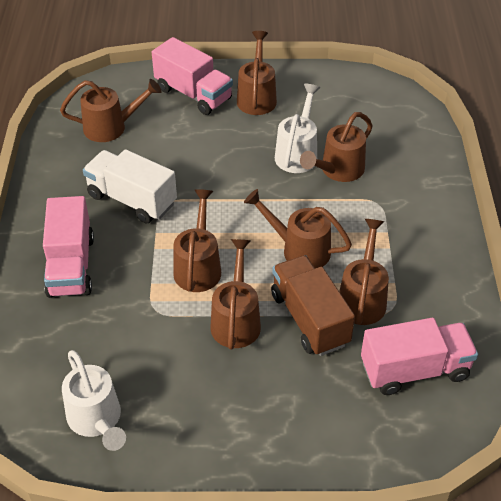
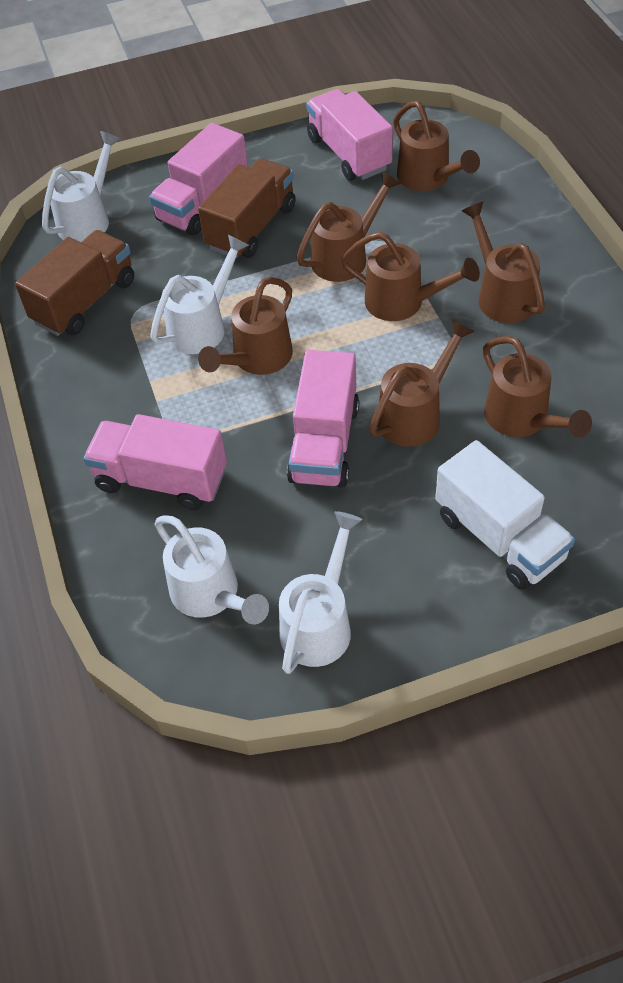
brown truck: 1 -> 2
pink truck: 3 -> 4
white watering can: 2 -> 4

